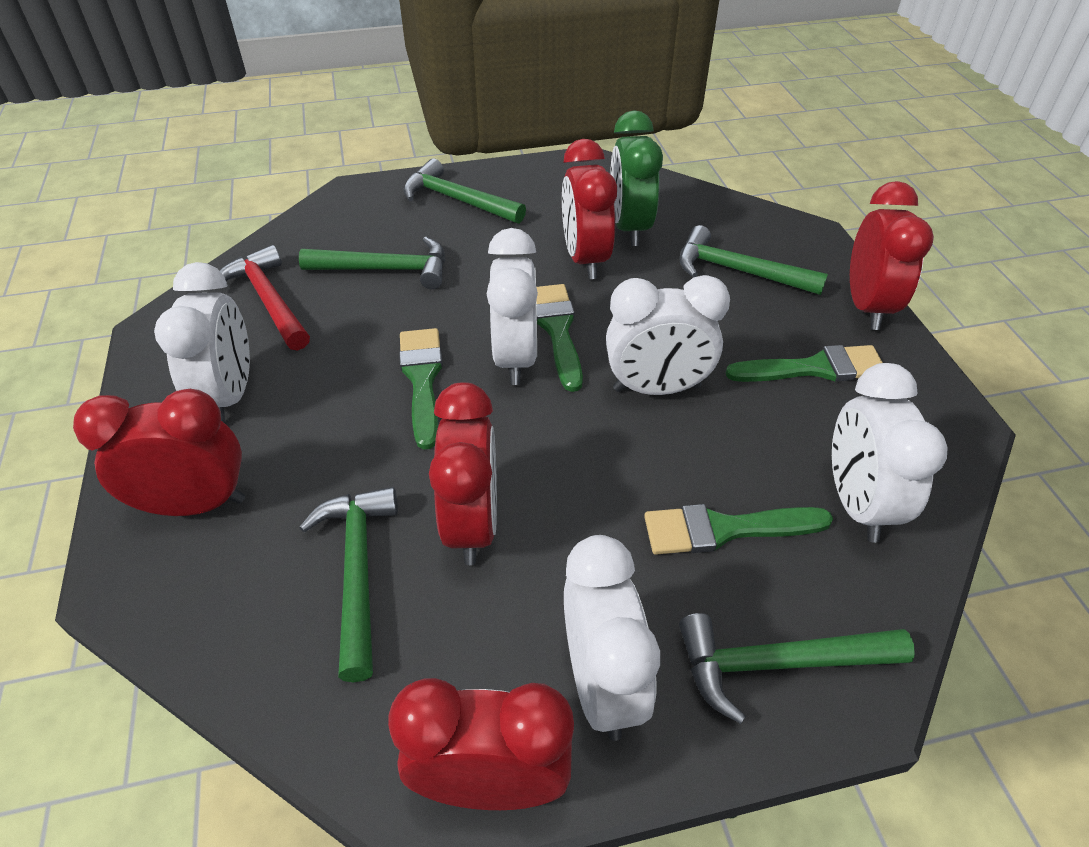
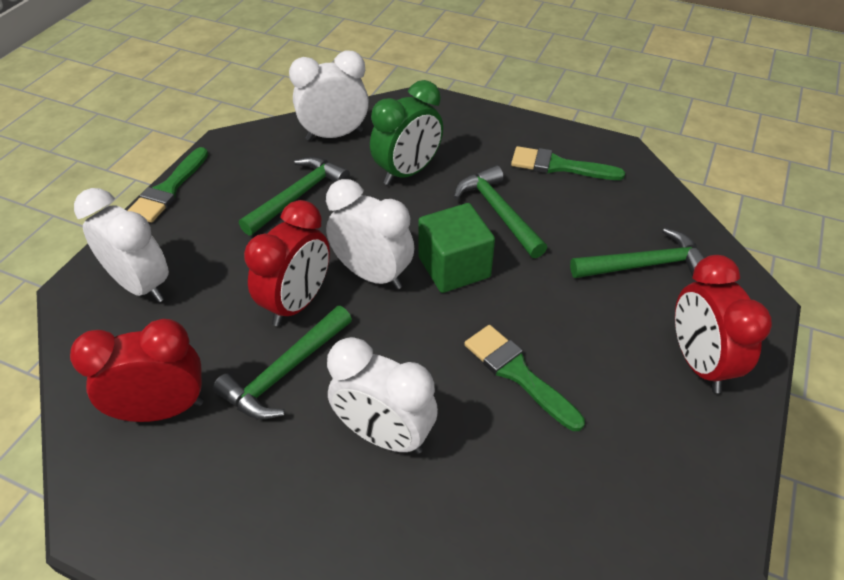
green brush: 4 -> 3
green cube: 0 -> 1
green hammer: 5 -> 4
red clock: 5 -> 3
red hammer: 1 -> 0
white clock: 5 -> 4

